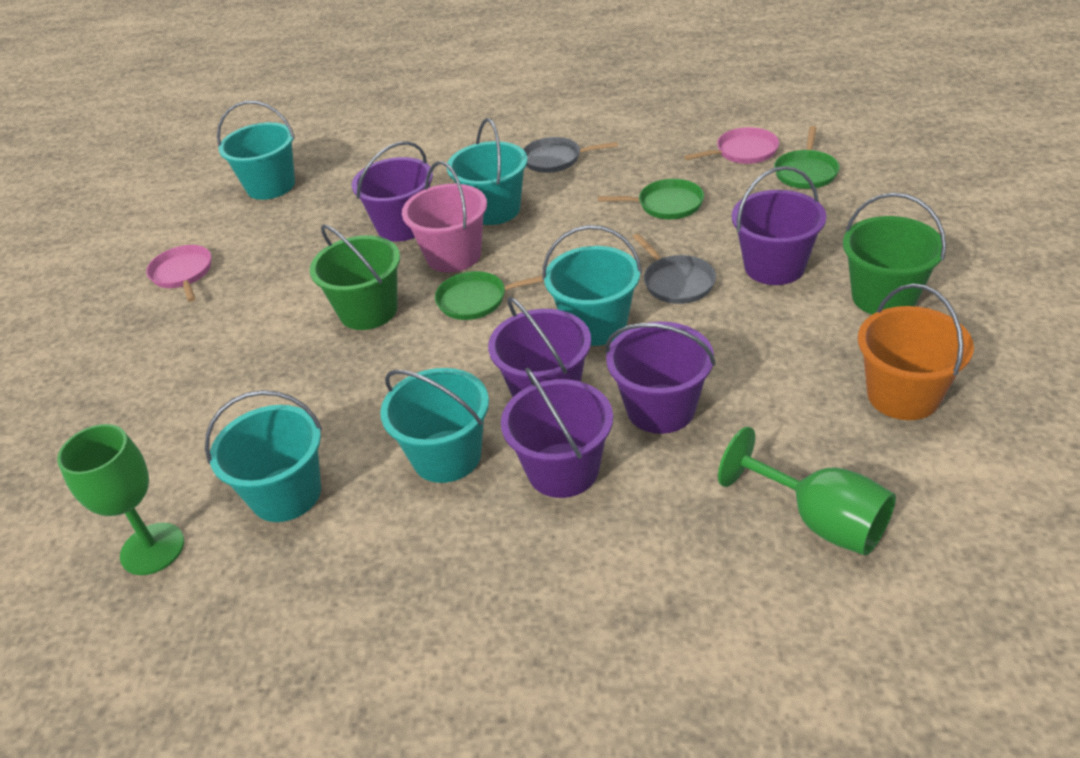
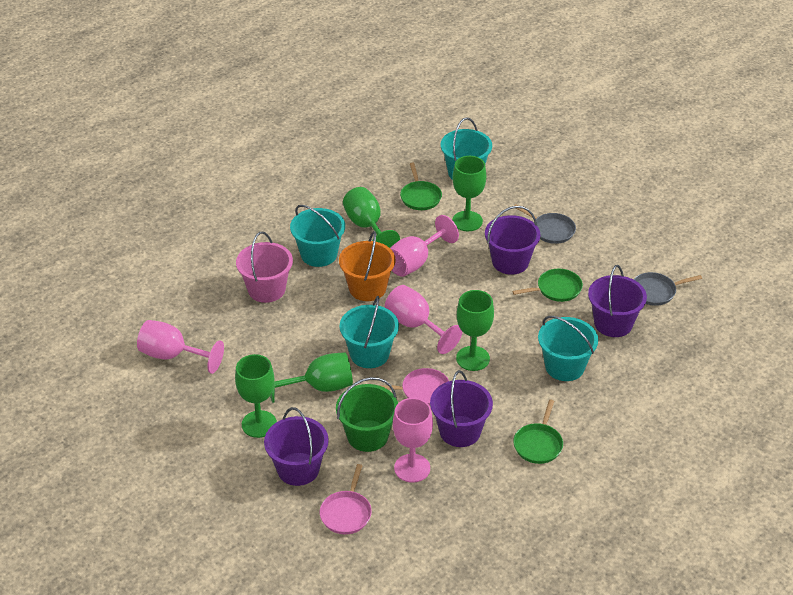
green bucket: 2 -> 1
green goblet: 2 -> 5
pink goblet: 0 -> 4
purple bucket: 5 -> 4
turquoise bucket: 5 -> 4

